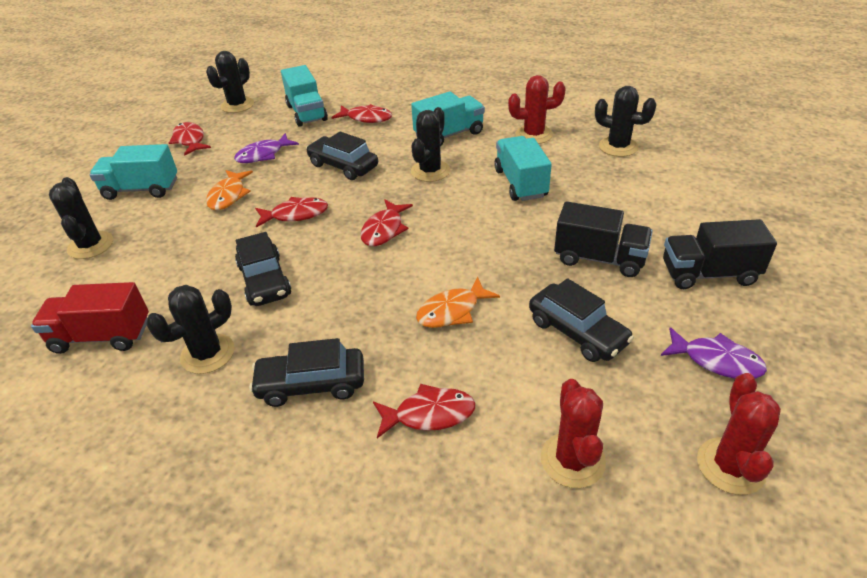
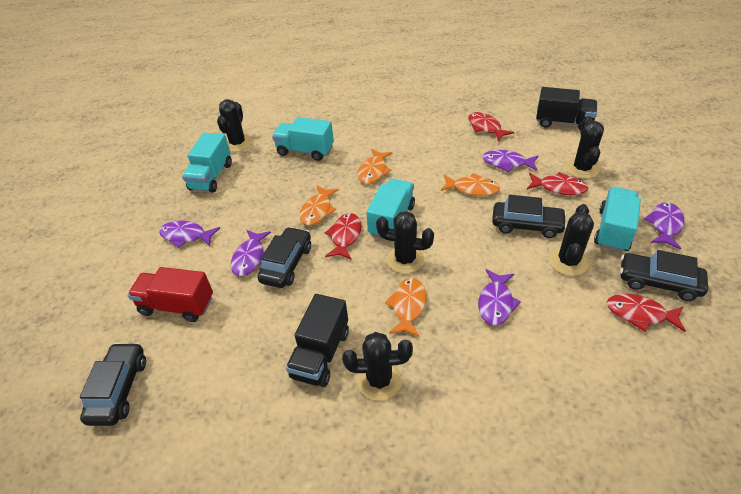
orange fish: 2 -> 4
purple fish: 2 -> 5
red cactus: 3 -> 0
red fish: 5 -> 4

